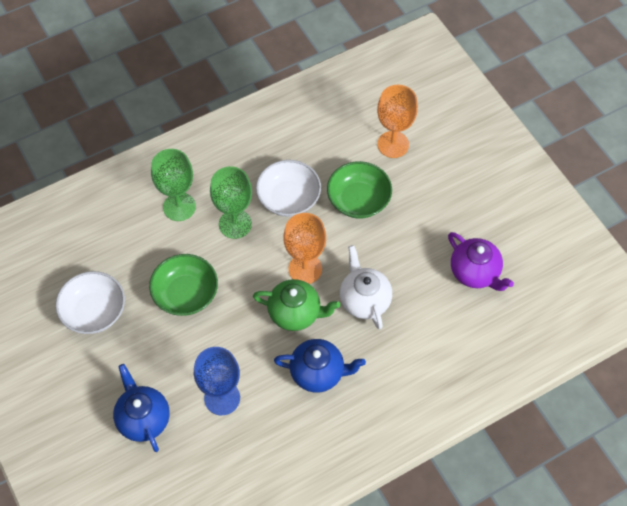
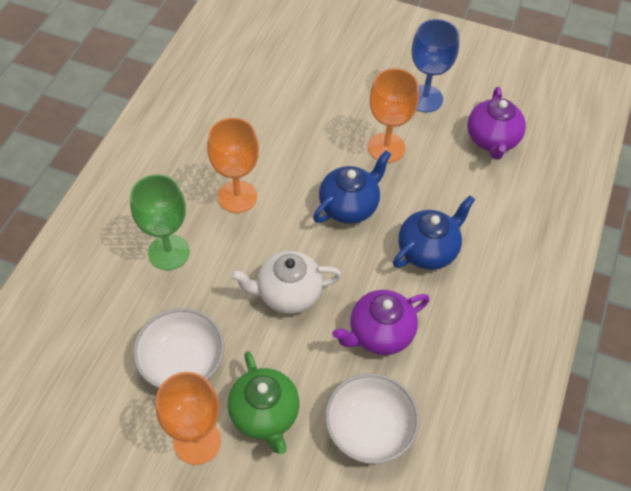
green bowl: 2 -> 0
green goblet: 2 -> 1
orange goblet: 2 -> 3
purple teapot: 1 -> 2

